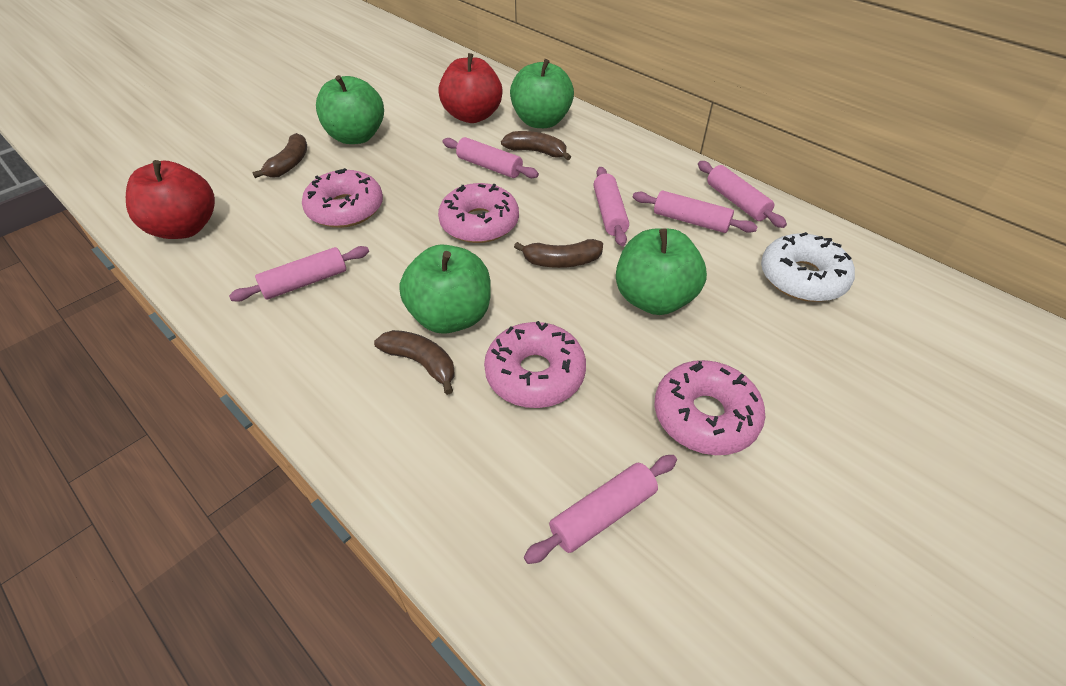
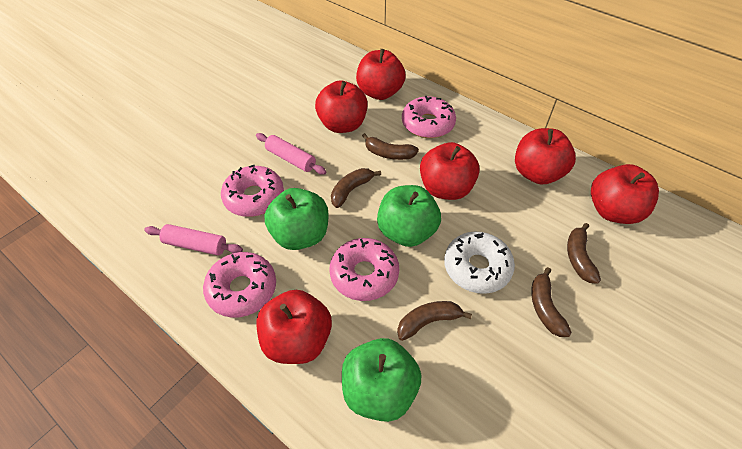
brown banana: 4 -> 5
green apple: 4 -> 3
pink rolling pin: 6 -> 2
red apple: 2 -> 6

